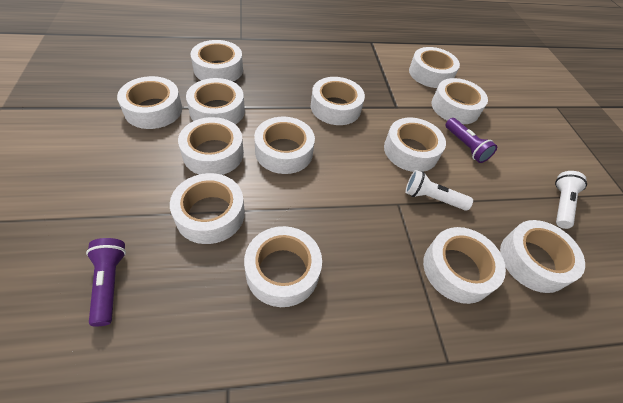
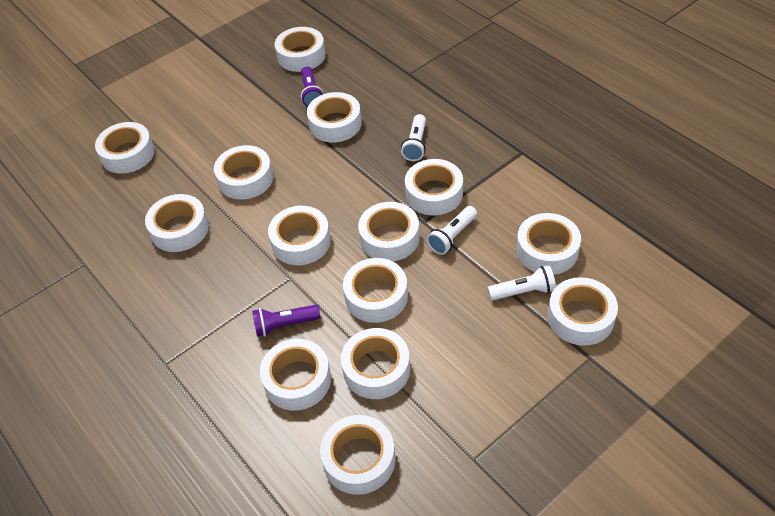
white flashlight: 2 -> 3
white tape: 13 -> 14

